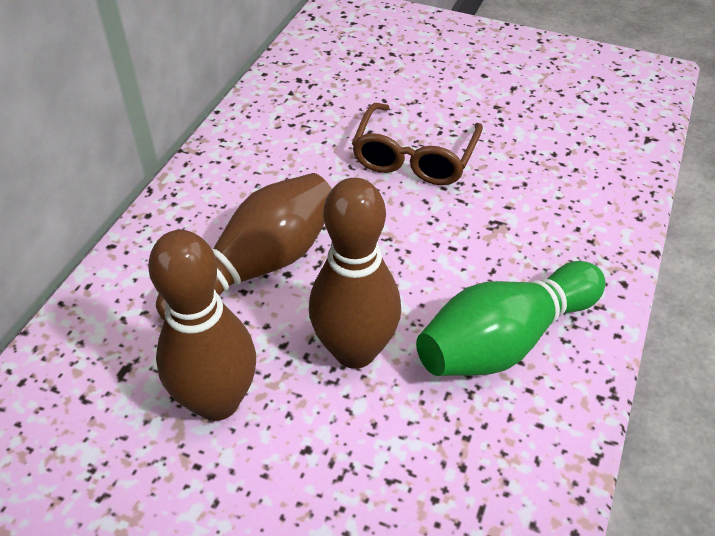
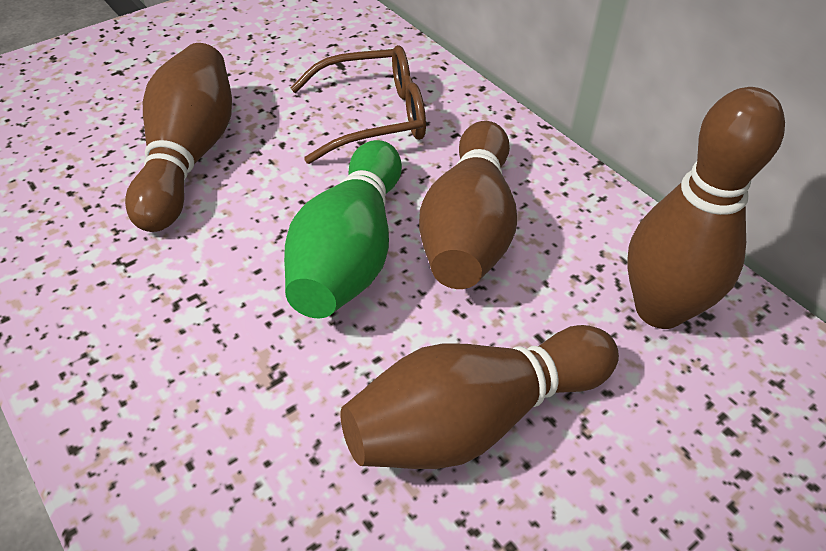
brown bowling pin: 3 -> 4

